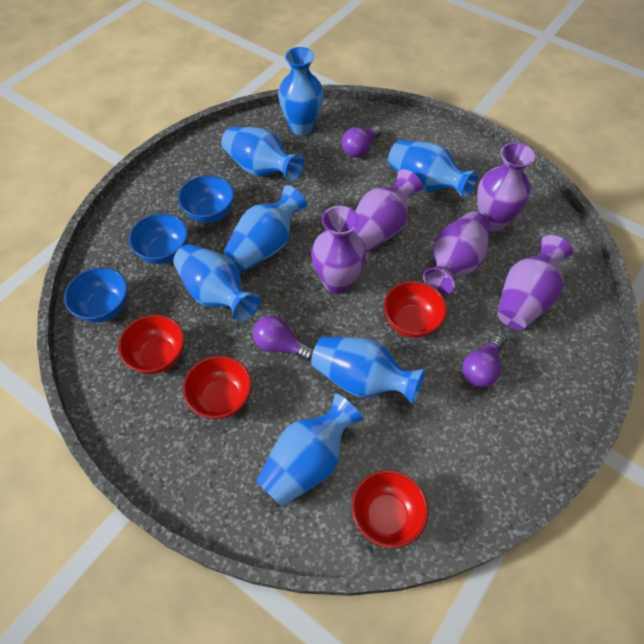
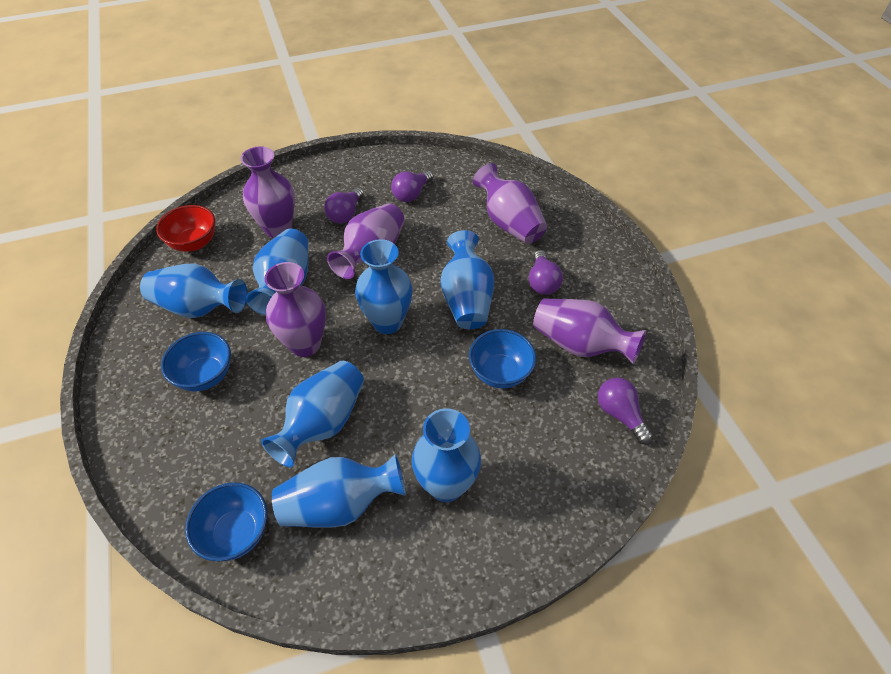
purple light bulb: 3 -> 4
red bowl: 4 -> 1

